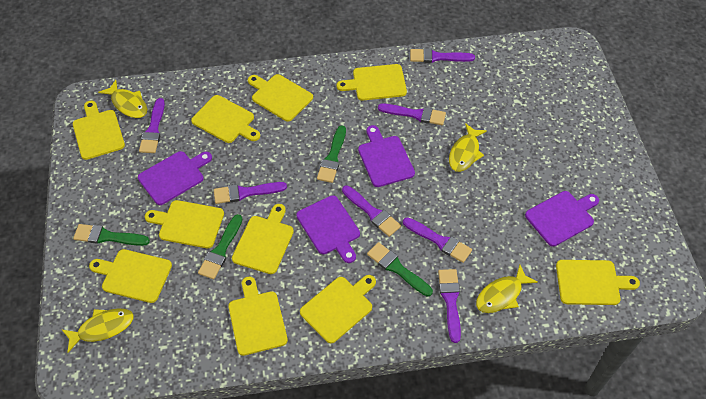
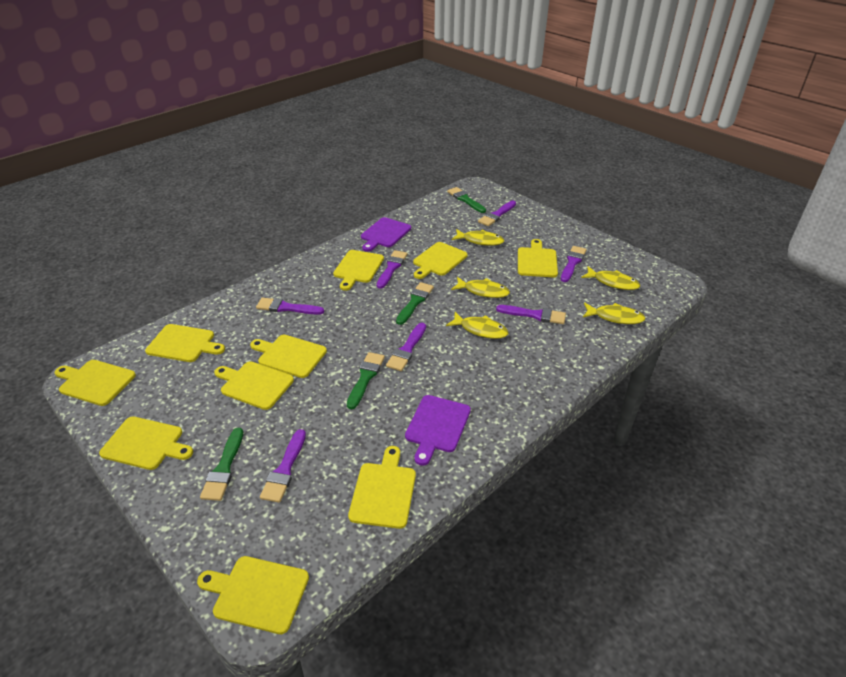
purple cutting board: 4 -> 2
yellow fish: 4 -> 5

